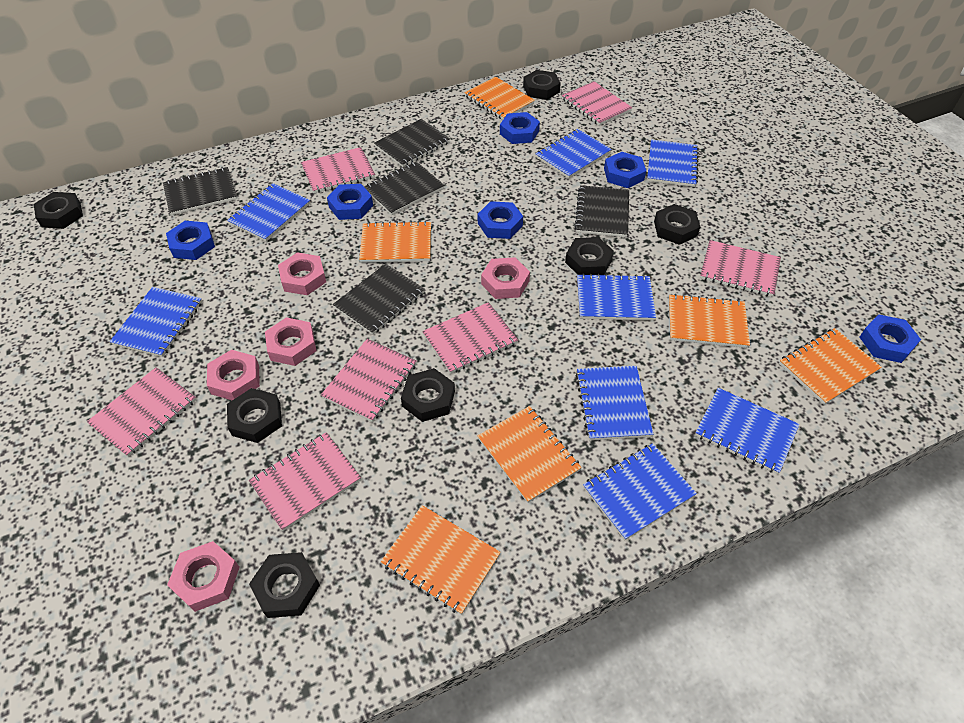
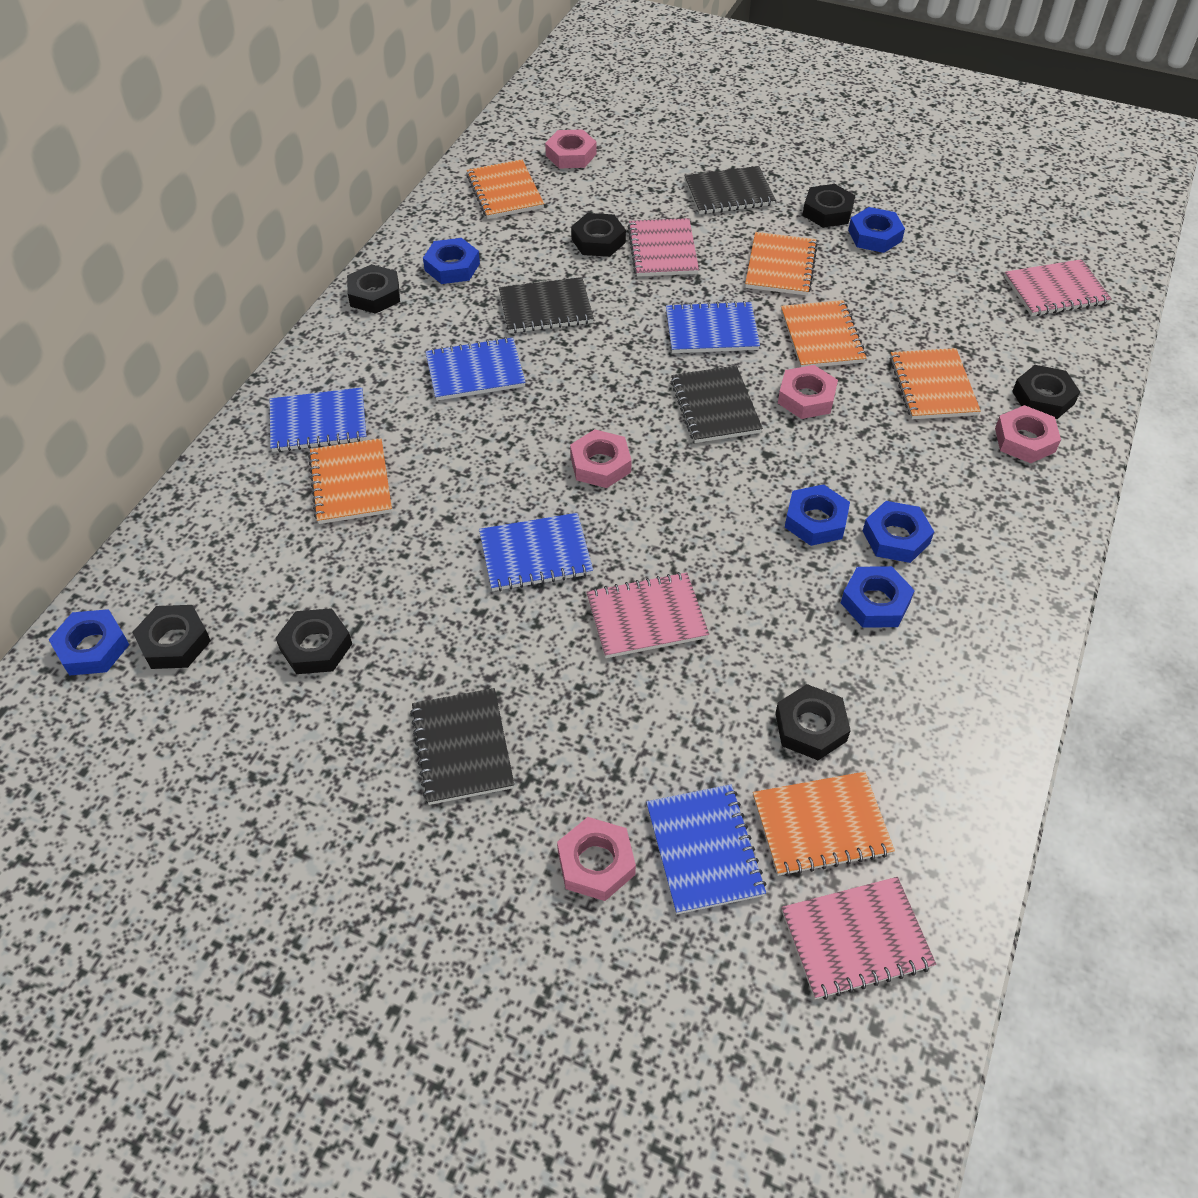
black notebook: 5 -> 4
blue notebook: 8 -> 5
pink notebook: 7 -> 4

